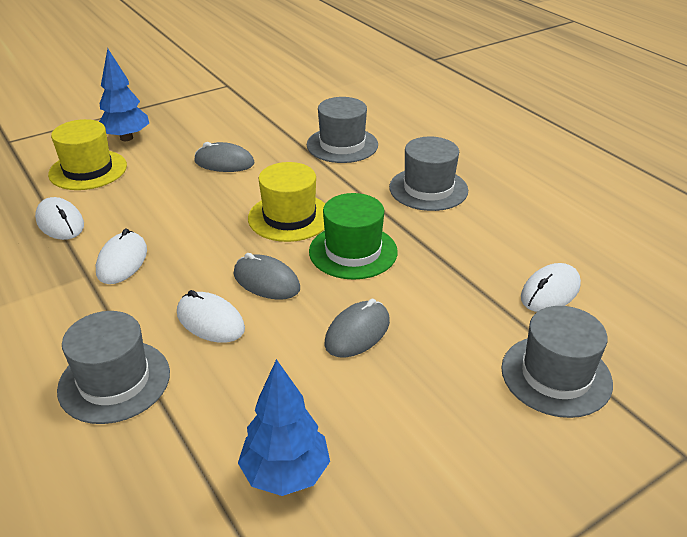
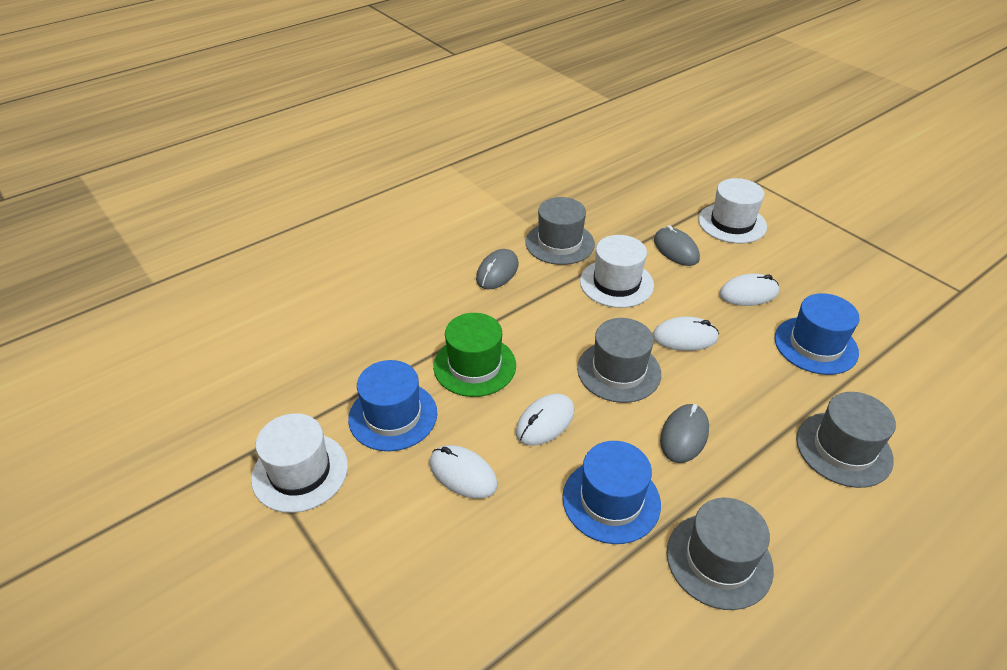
blue hat: 0 -> 3
blue tree: 2 -> 0
white hat: 0 -> 3
yellow hat: 2 -> 0

